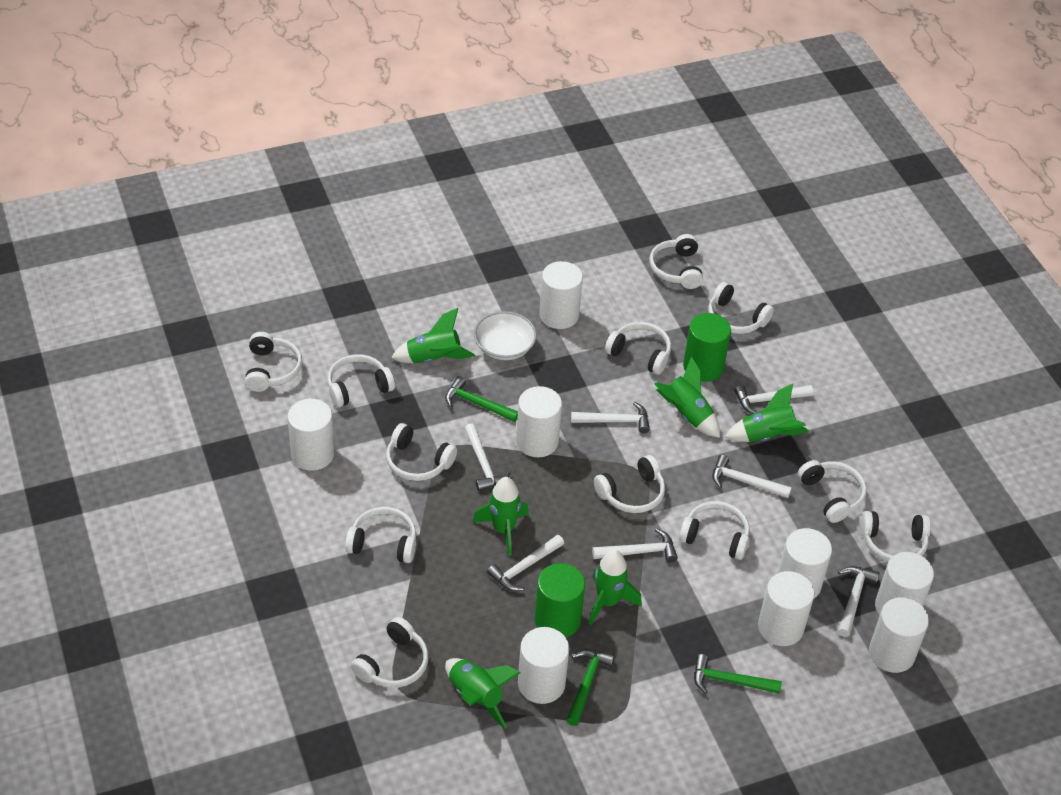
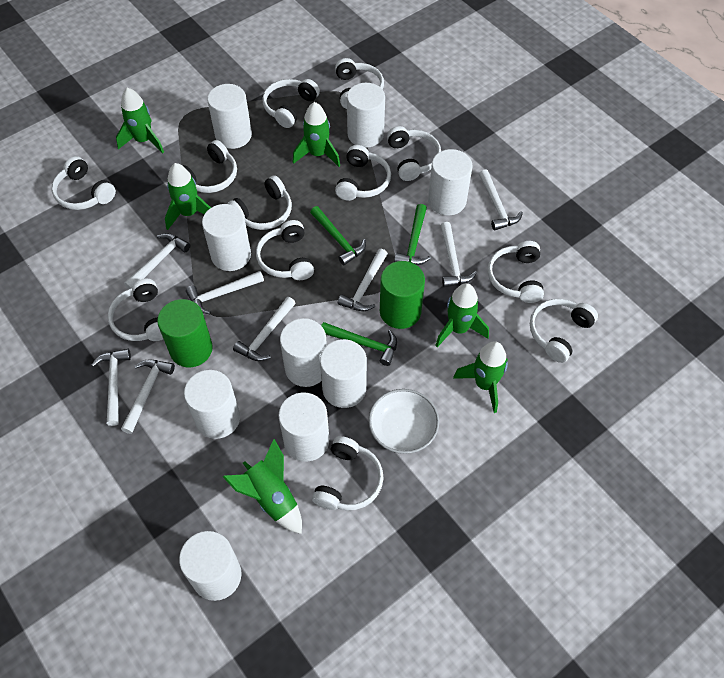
white cylinder: 8 -> 9
white hammer: 7 -> 8

